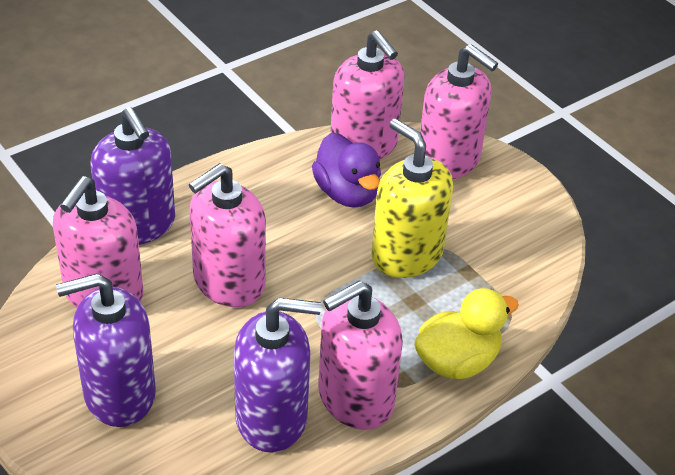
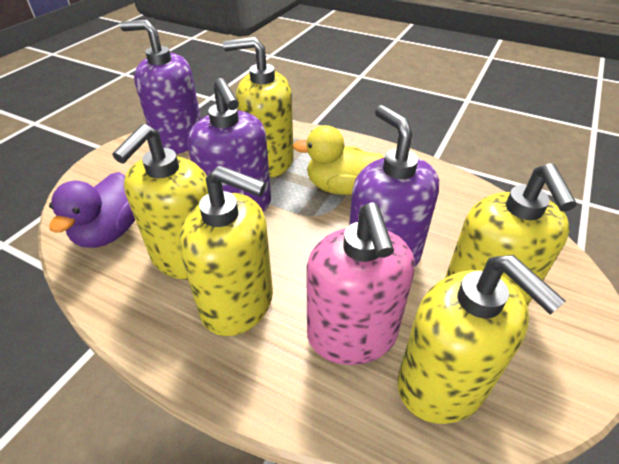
pink soap dispenser: 5 -> 1
yellow soap dispenser: 1 -> 5

